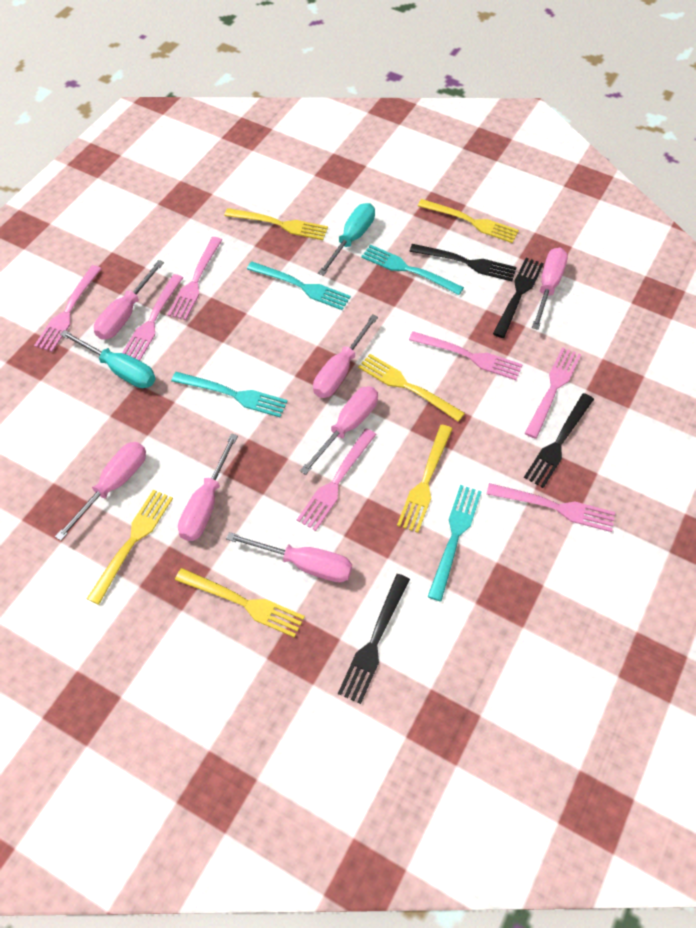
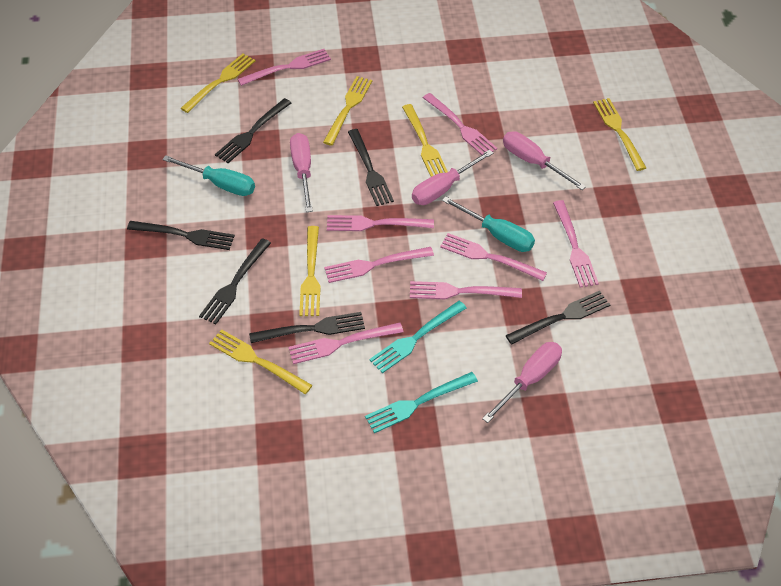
black fork: 4 -> 6
pink fork: 7 -> 8
pink screwdriver: 7 -> 4
turquoise fork: 4 -> 2

